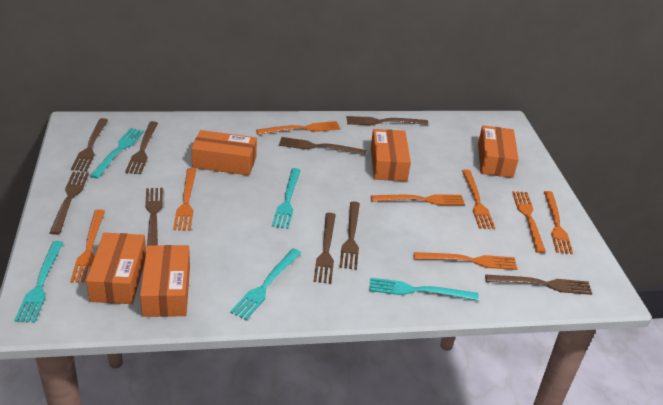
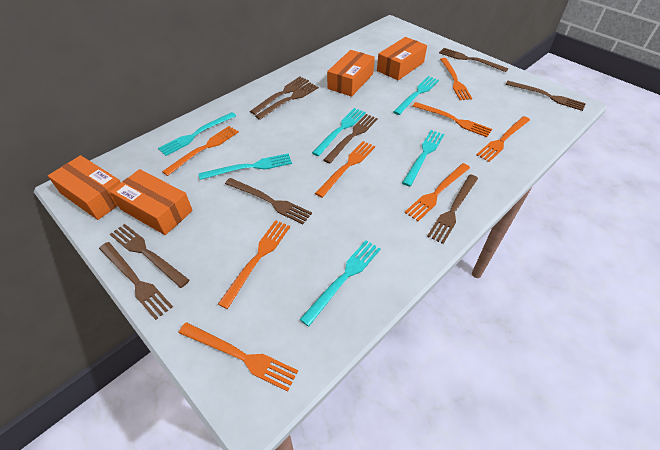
orange box: 5 -> 4
turquoise fork: 5 -> 6

